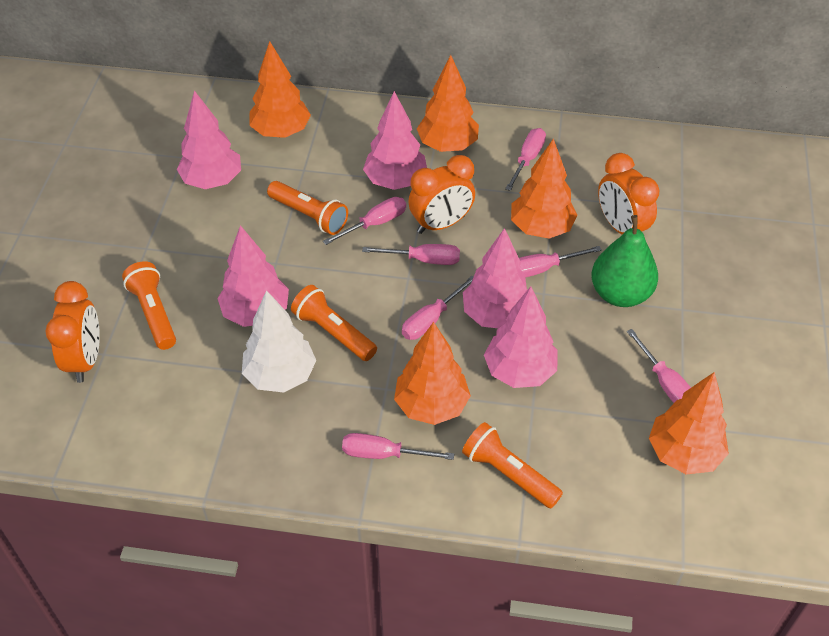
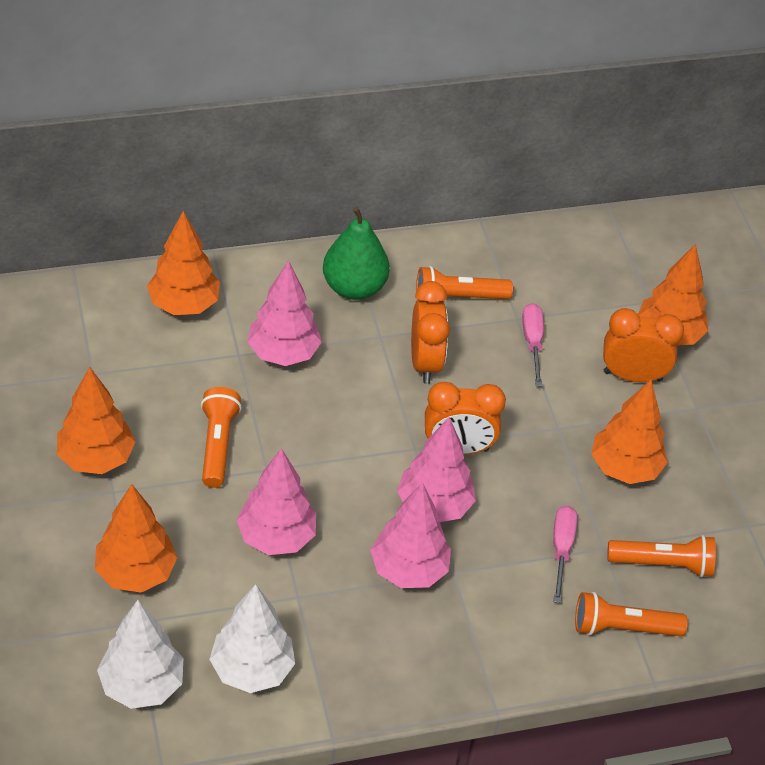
pink screwdriver: 7 -> 2
pink tree: 5 -> 4
white tree: 1 -> 2

